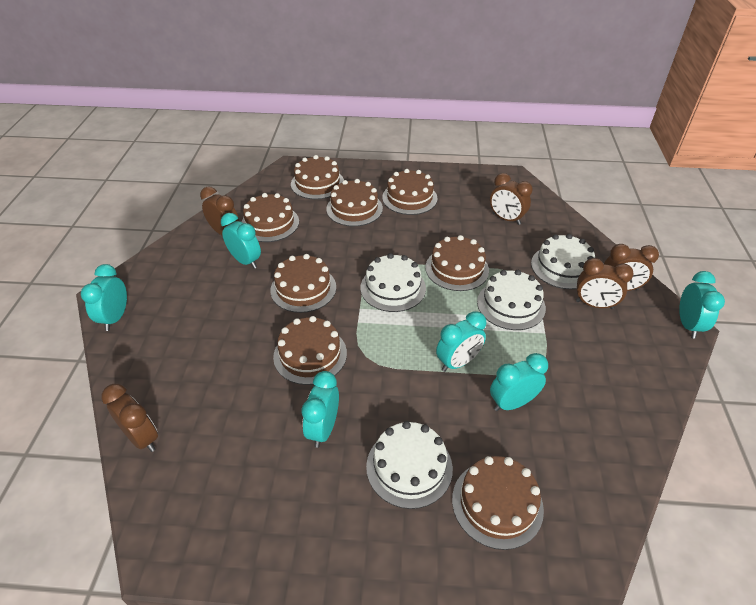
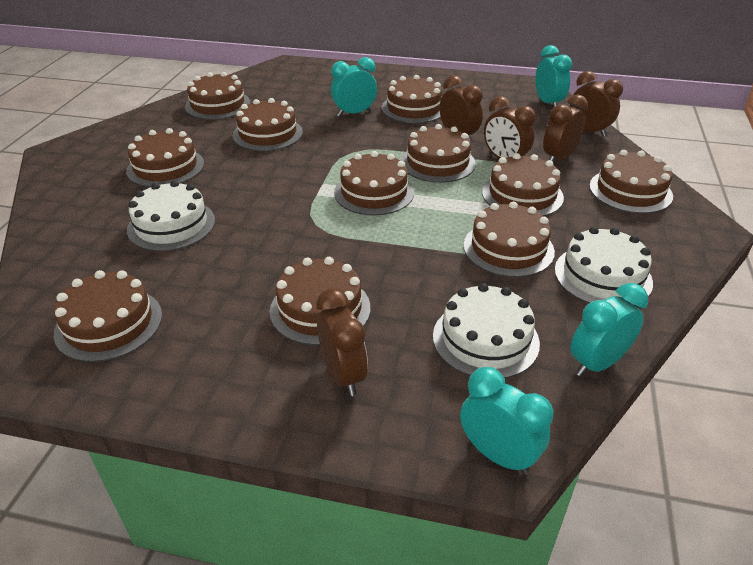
brown cake: 8 -> 11
turquoise clock: 6 -> 4
white cake: 4 -> 3

